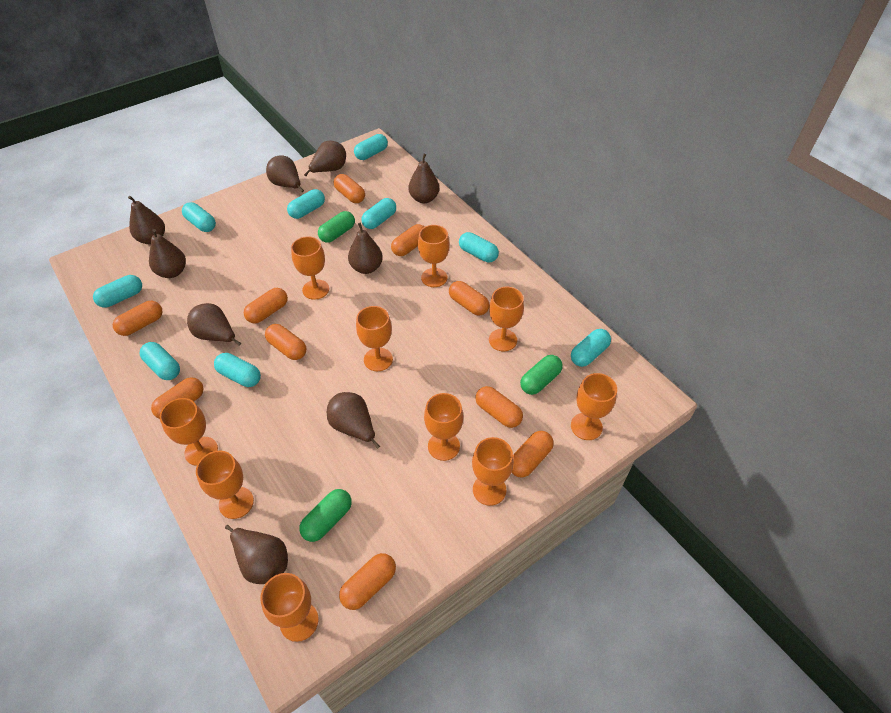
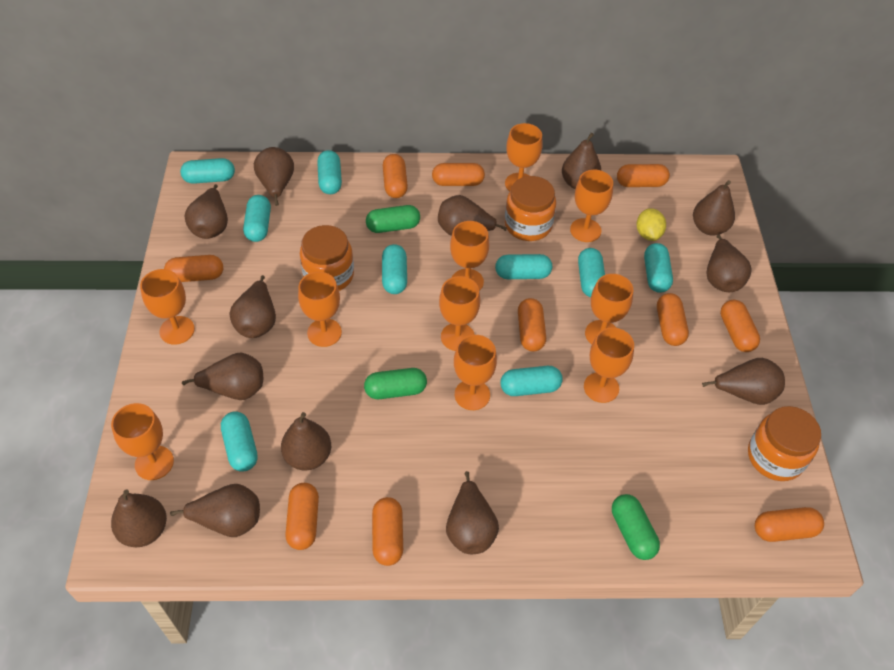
brown pear: 9 -> 13
orange jar: 0 -> 3
yellow lemon: 0 -> 1

